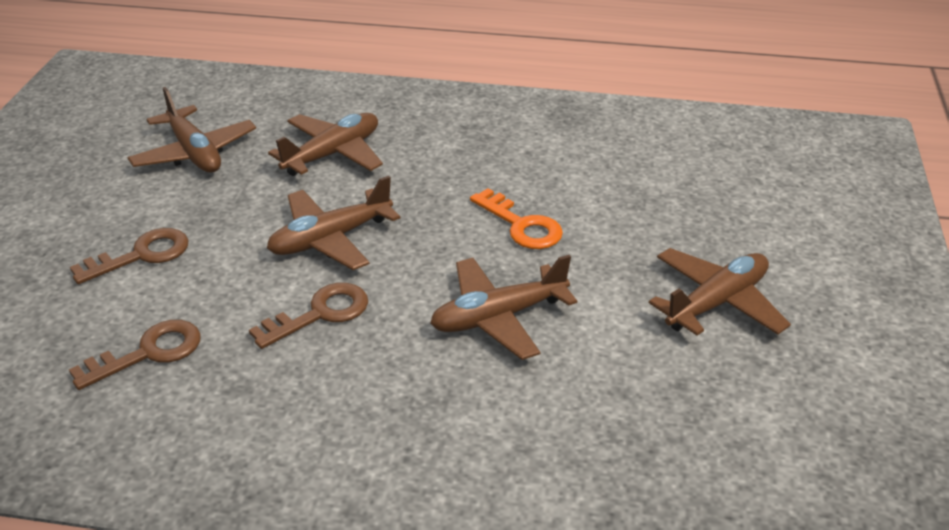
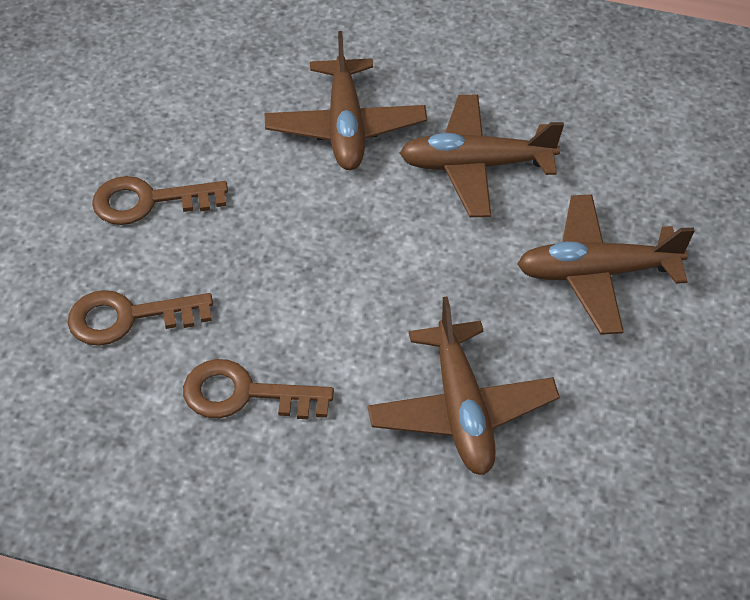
brown plane: 5 -> 4
orange key: 1 -> 0

